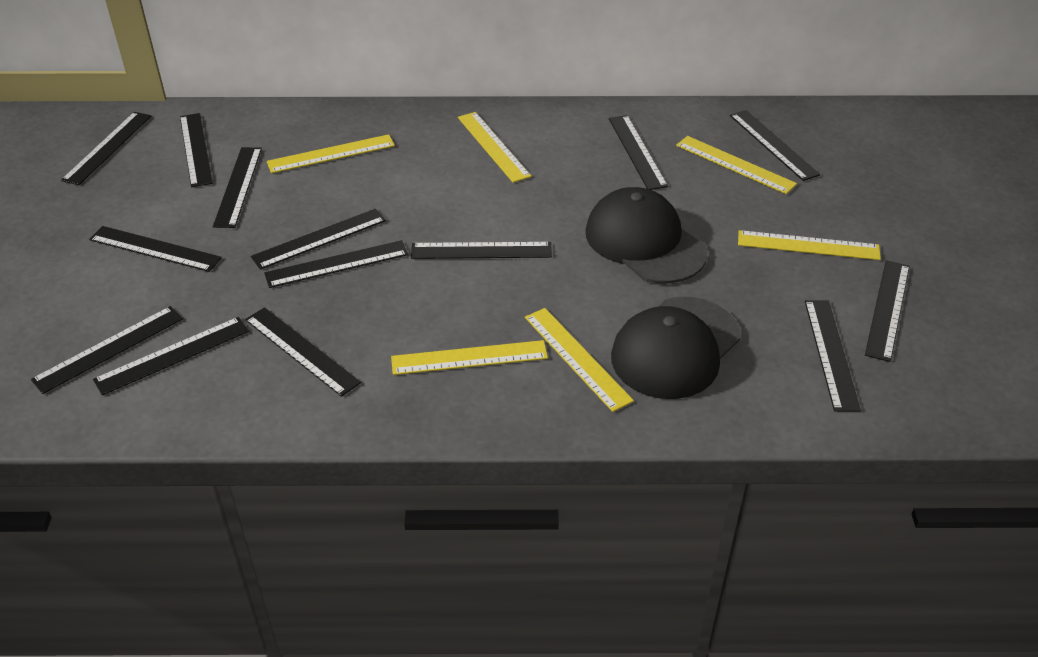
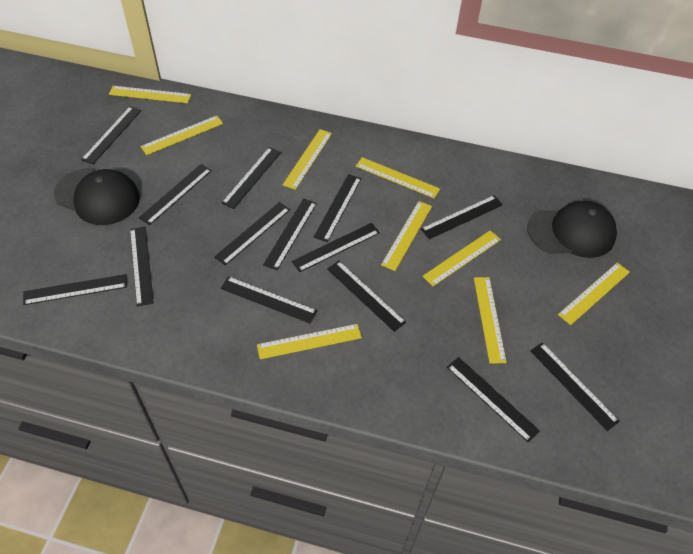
yellow ruler: 6 -> 9

